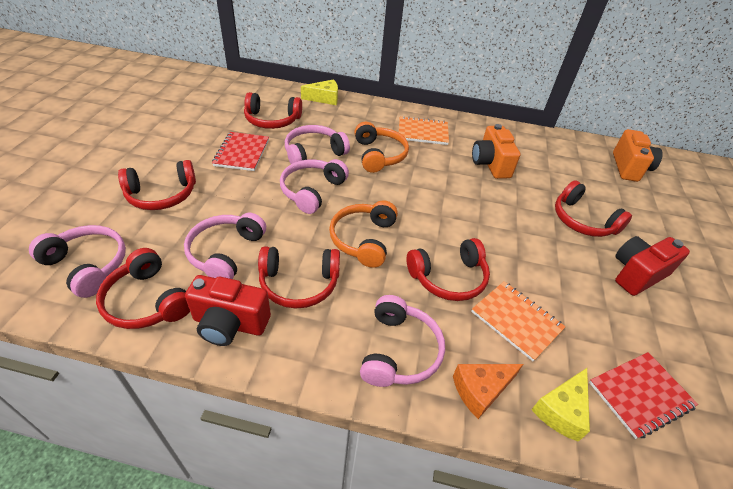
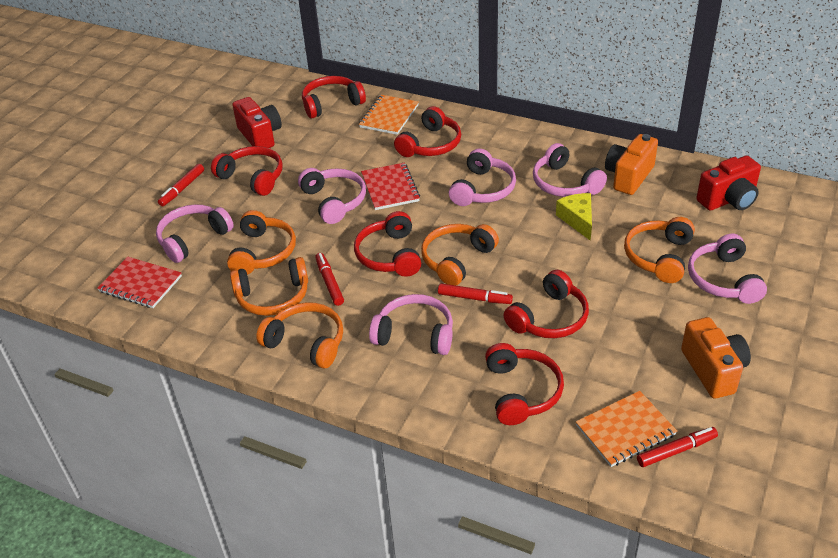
orange cheese: 1 -> 0
orange headphones: 2 -> 5
pink headphones: 5 -> 6
red marker: 0 -> 4
yellow cheese: 2 -> 1

